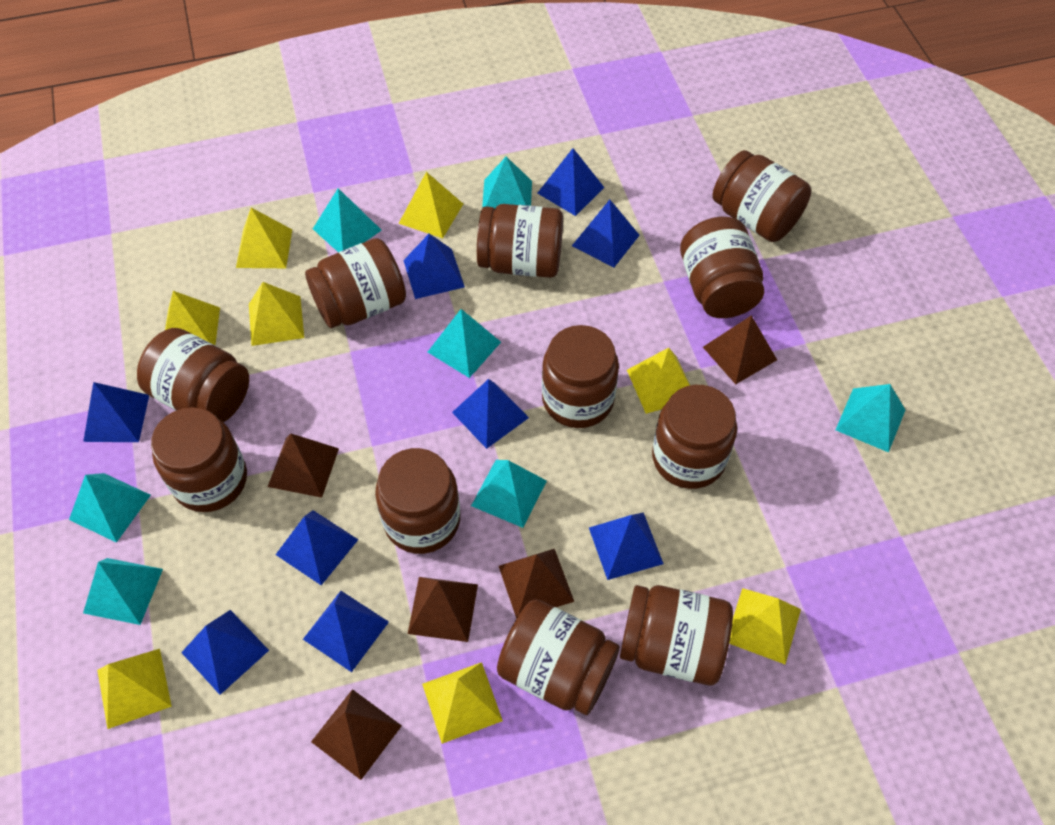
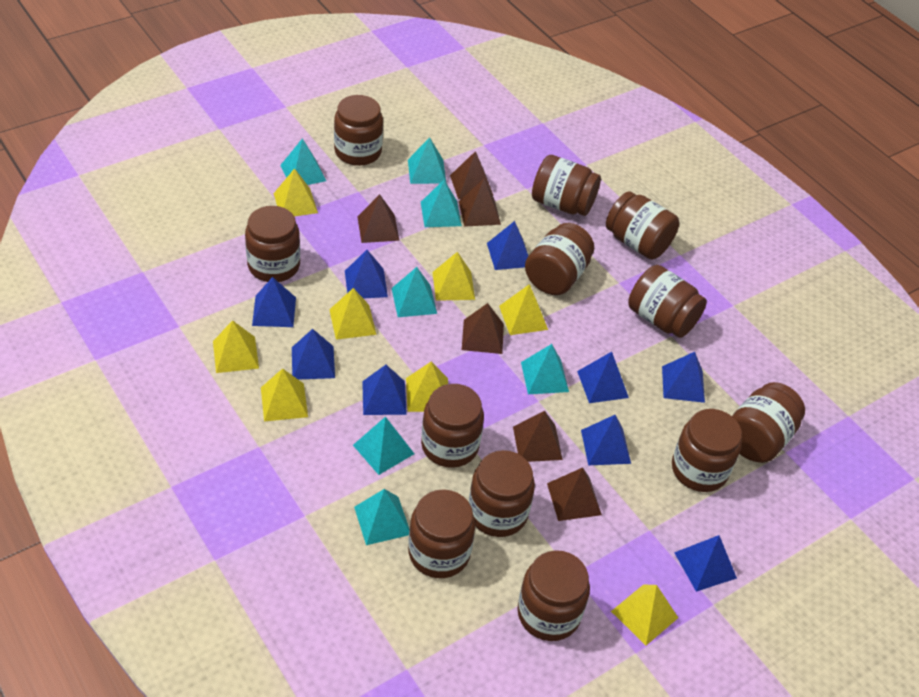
brown jar: 11 -> 12
brown pyramid: 5 -> 6

